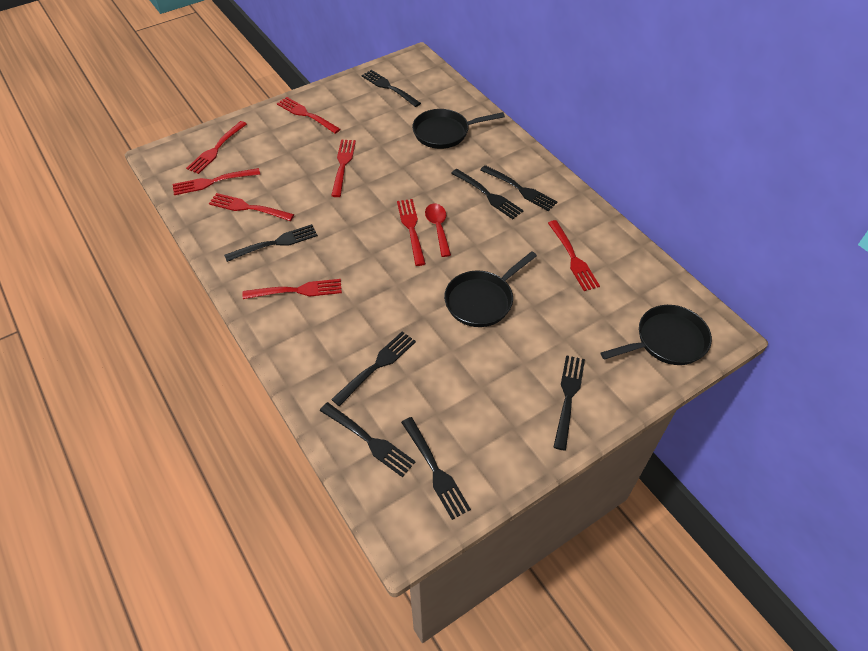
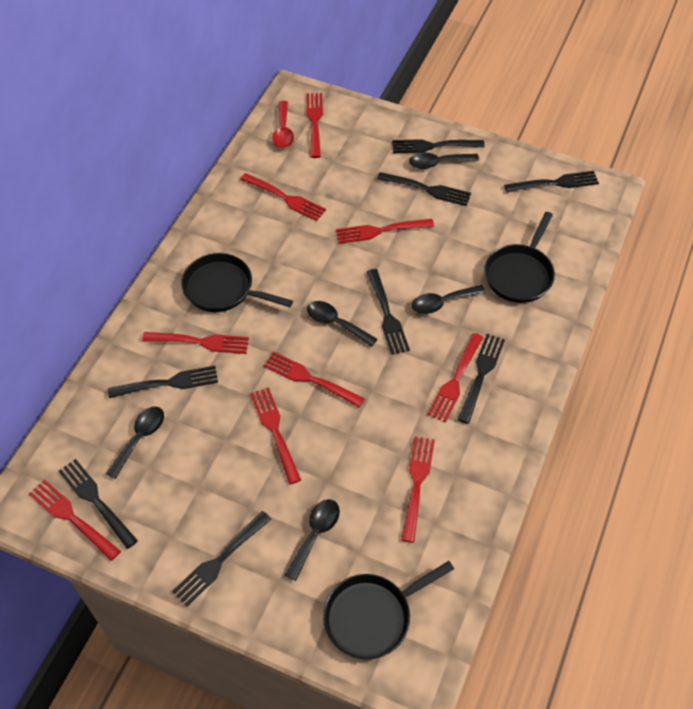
black spoon: 0 -> 5
red fork: 8 -> 9

